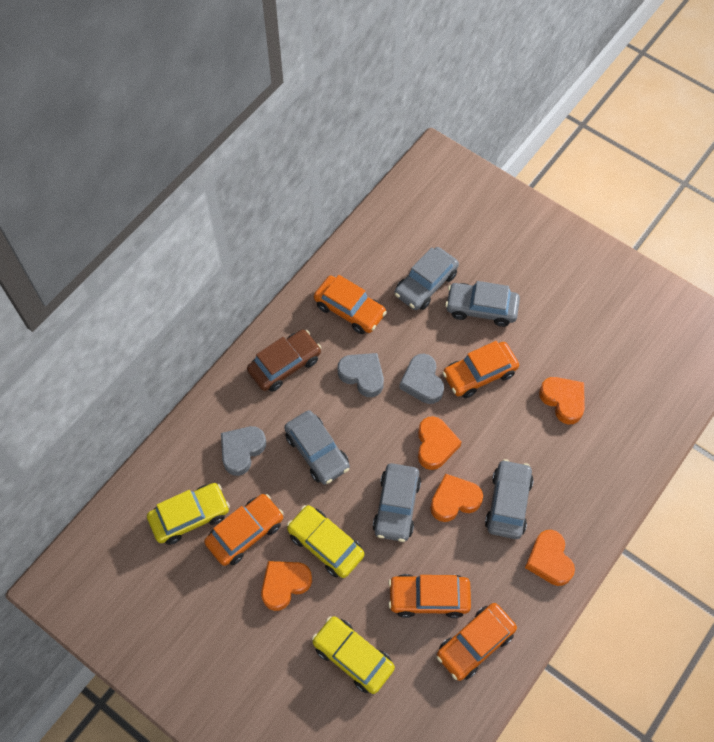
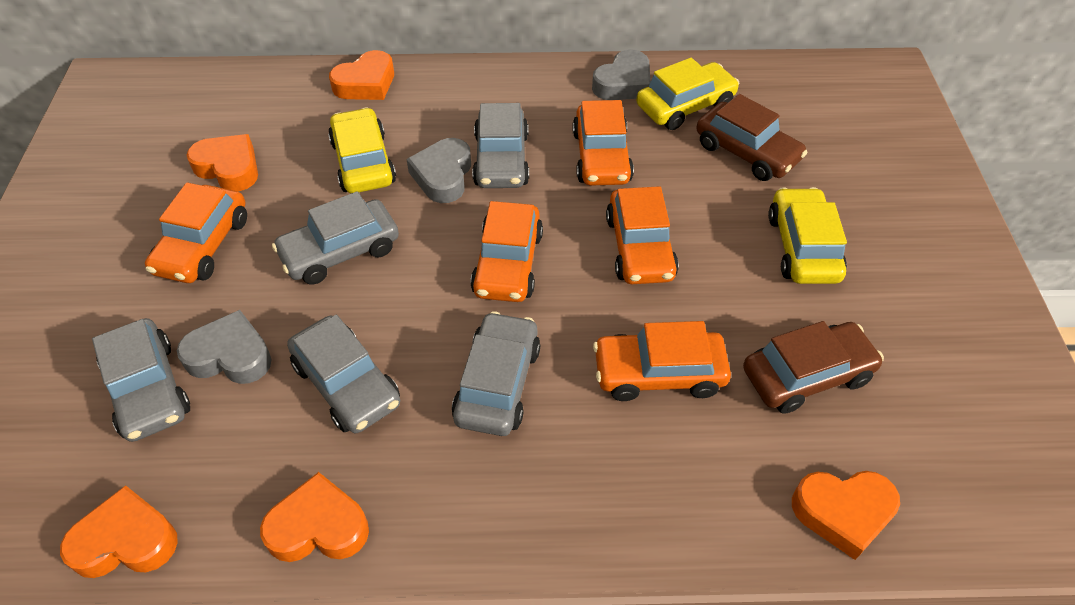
brown car: 1 -> 2

